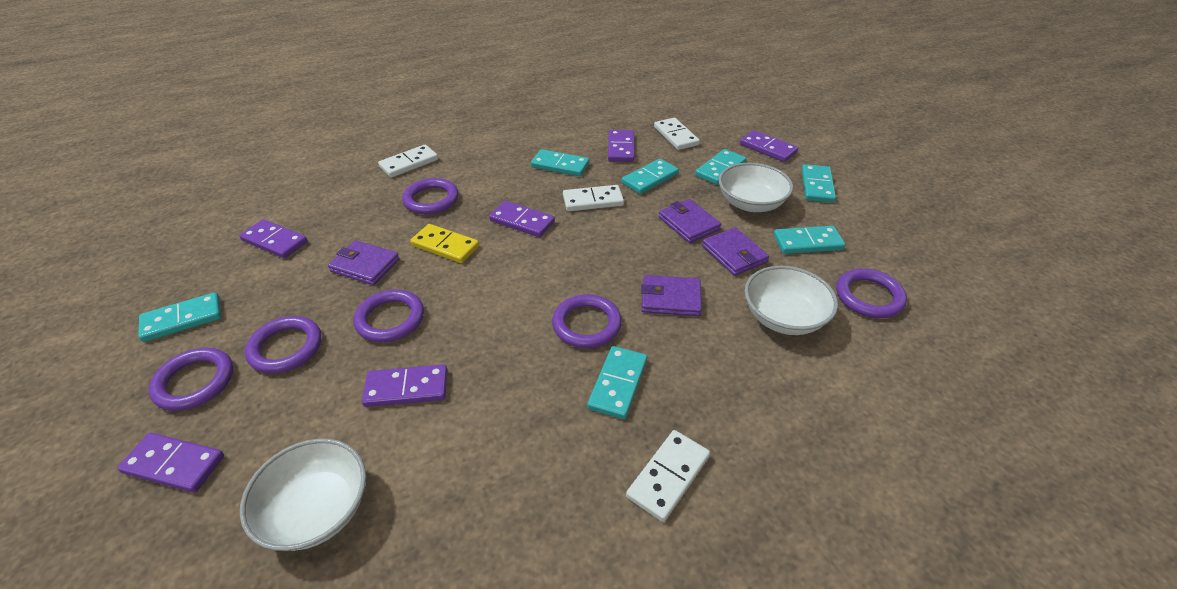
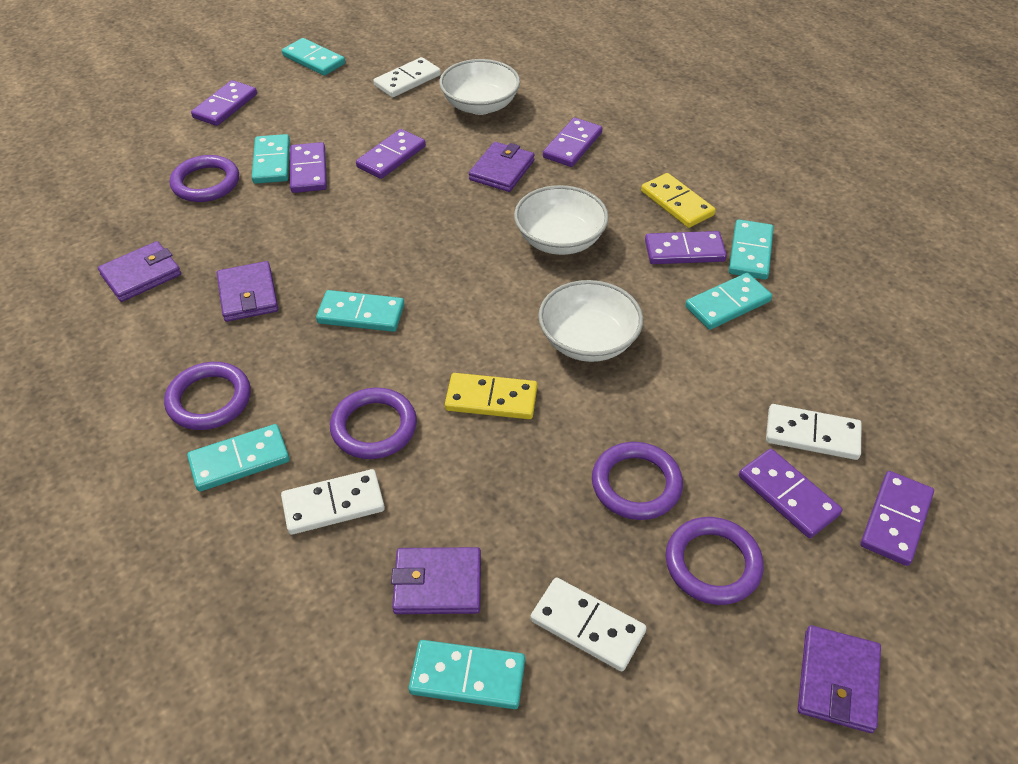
purple domino: 6 -> 7
purple ring: 6 -> 5
purple wallet: 4 -> 5
yellow domino: 1 -> 2

